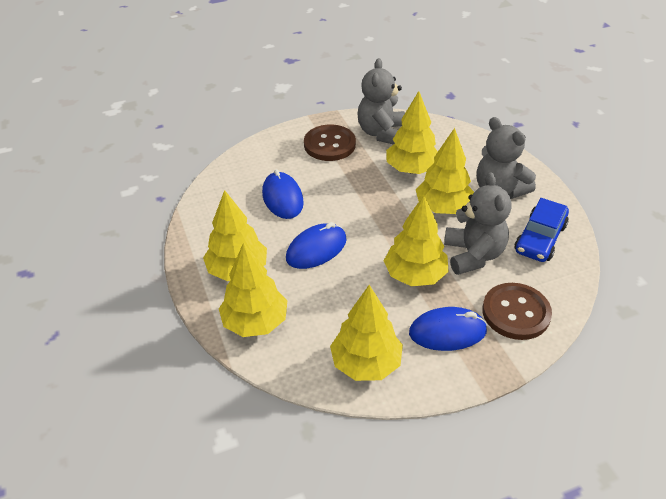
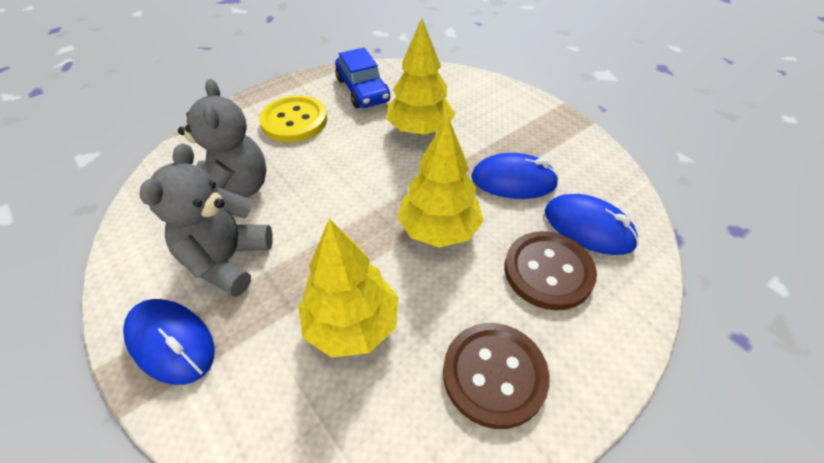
grey teddy bear: 3 -> 2
yellow button: 0 -> 1
yellow tree: 6 -> 3

